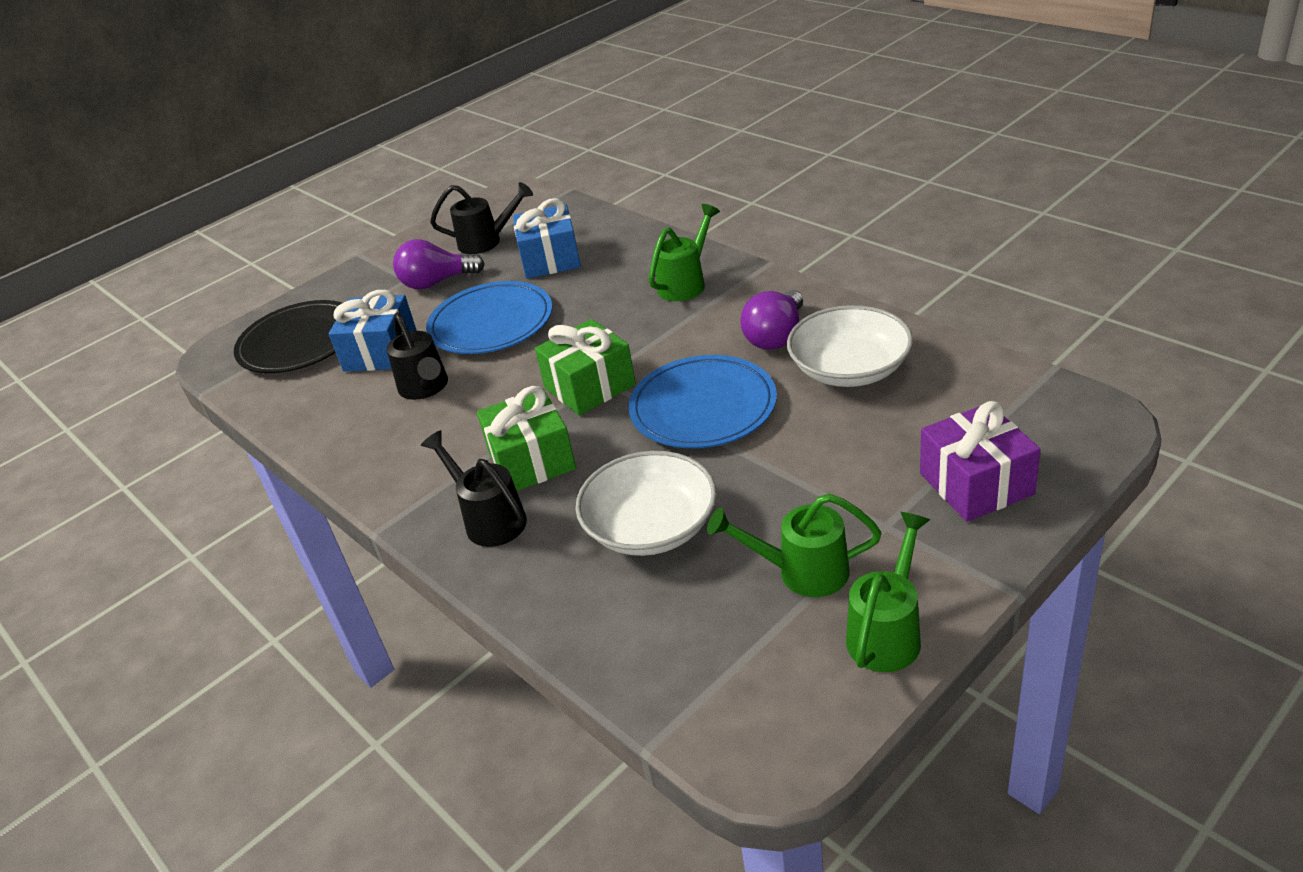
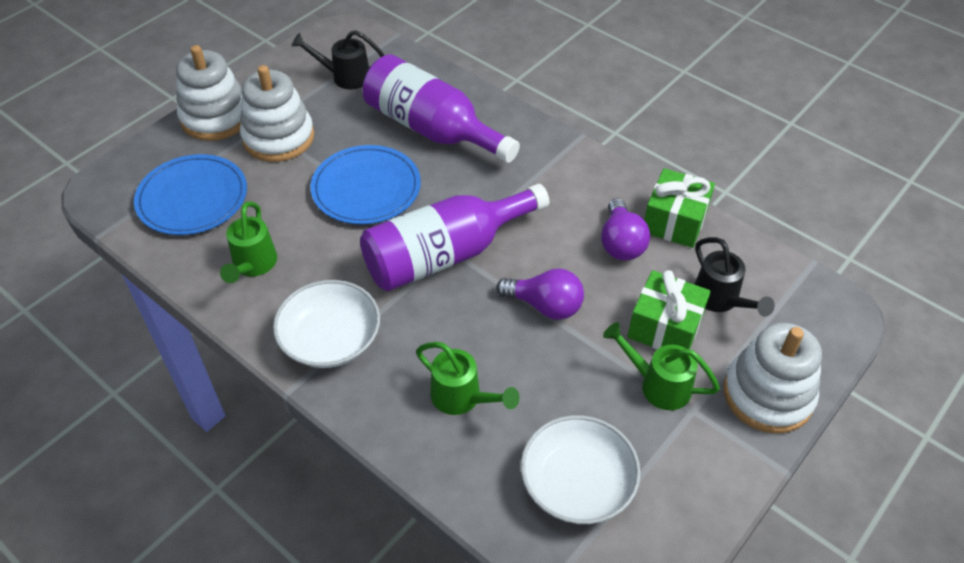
black plate: 1 -> 0
black watering can: 3 -> 2
blue gift: 2 -> 0
purple bottle: 0 -> 2
purple gift: 1 -> 0
white stacking toy: 0 -> 3

